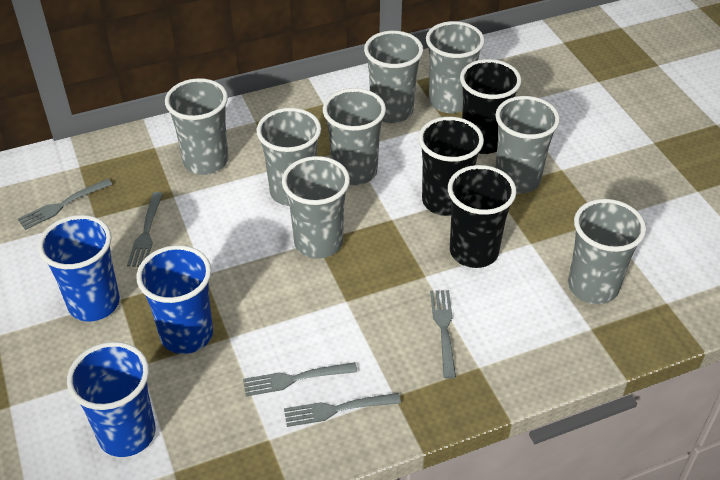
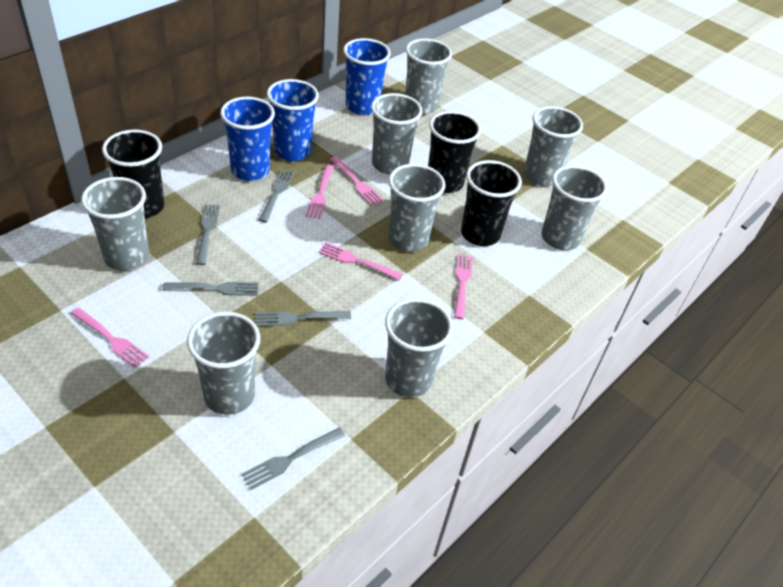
pink fork: 0 -> 5

